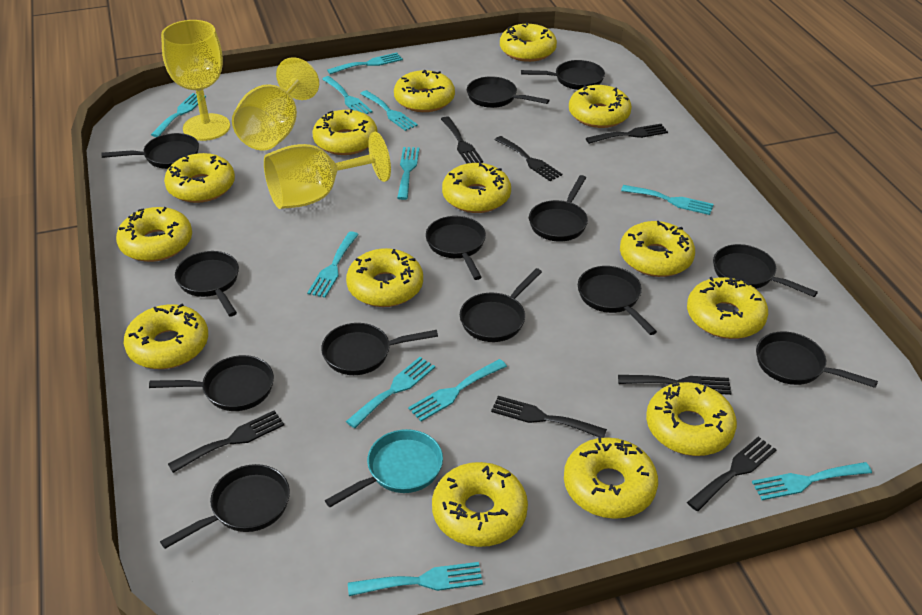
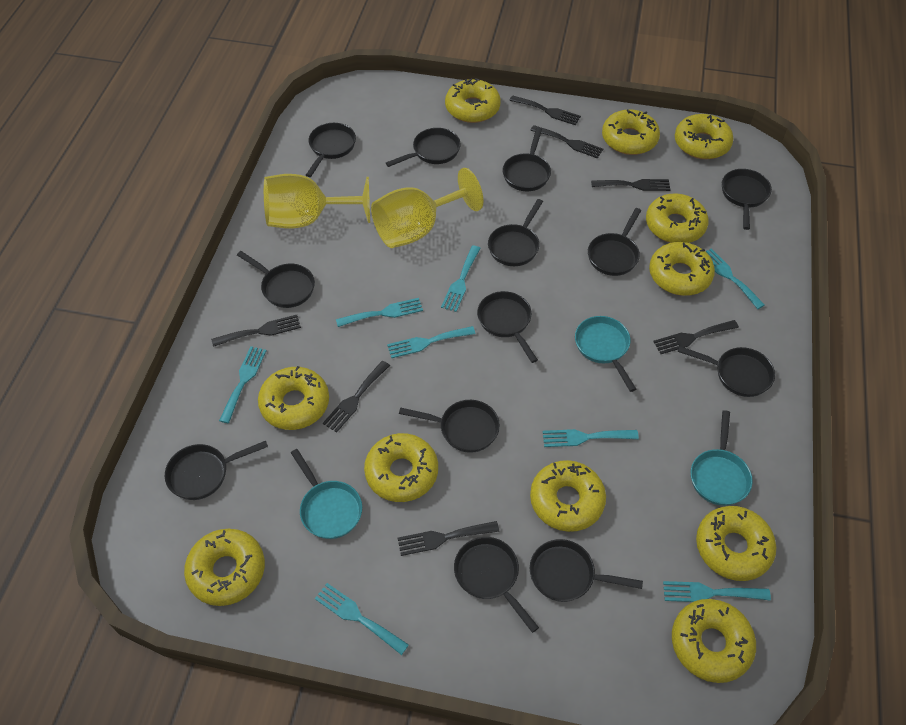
turquoise fork: 11 -> 8
turquoise pan: 1 -> 3
yellow donut: 14 -> 11
yellow goblet: 3 -> 2

